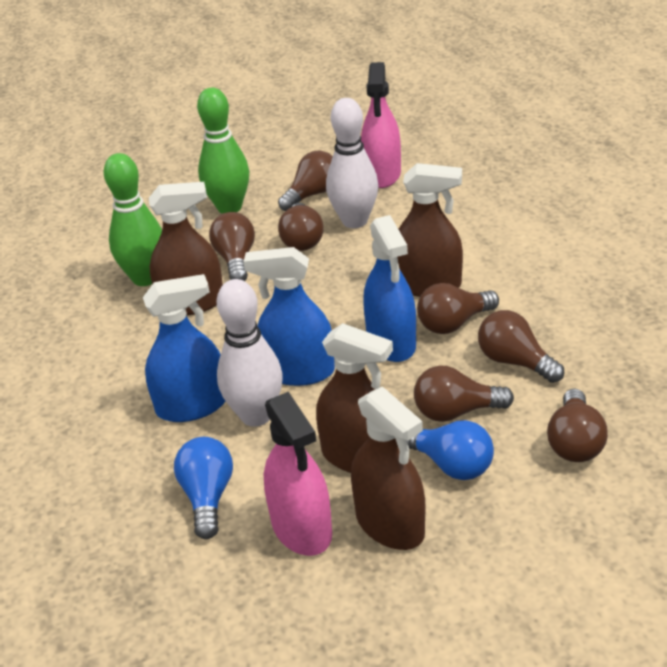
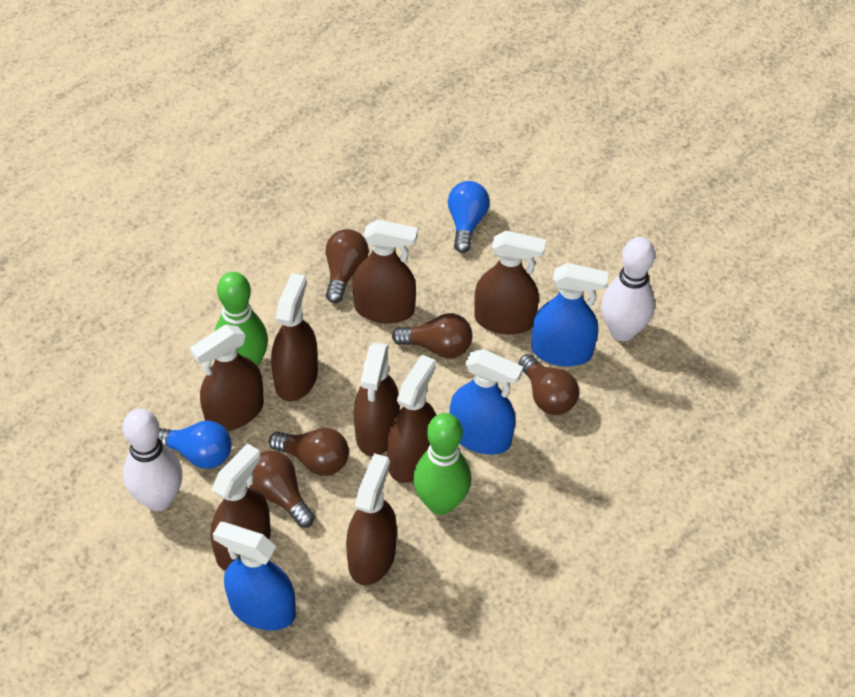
brown light bulb: 7 -> 5
brown spray bottle: 4 -> 8
pink spray bottle: 2 -> 0

